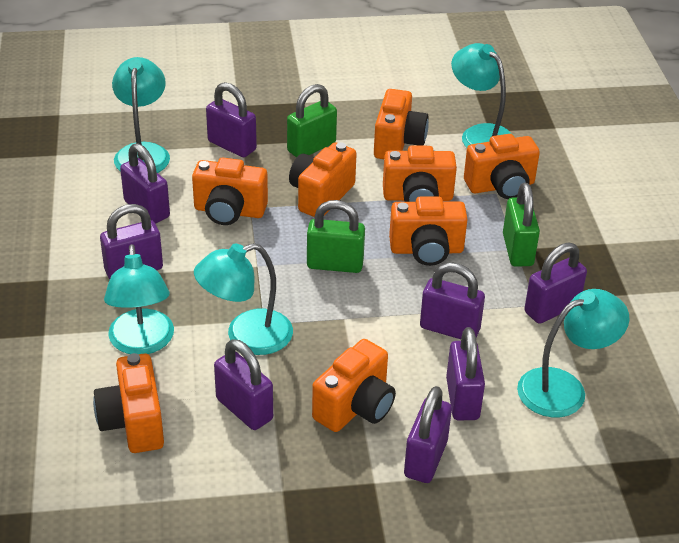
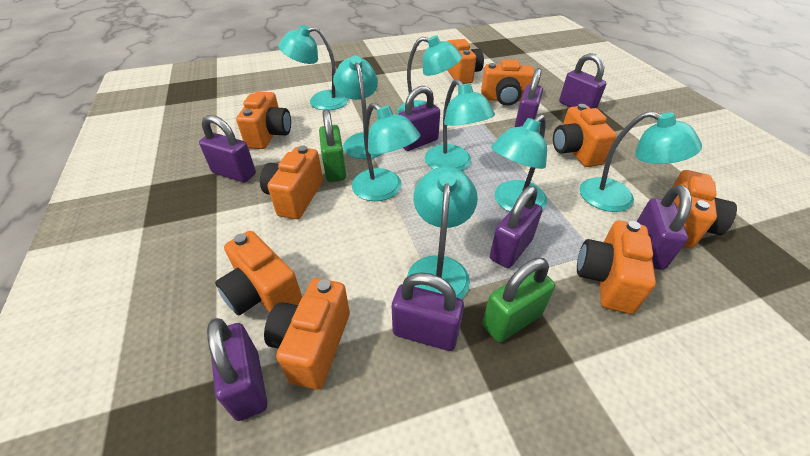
green padlock: 3 -> 2
orange camera: 8 -> 9
turquoise lamp: 5 -> 8

